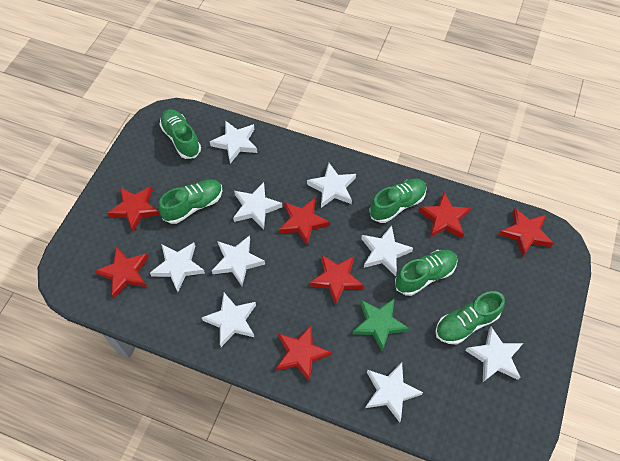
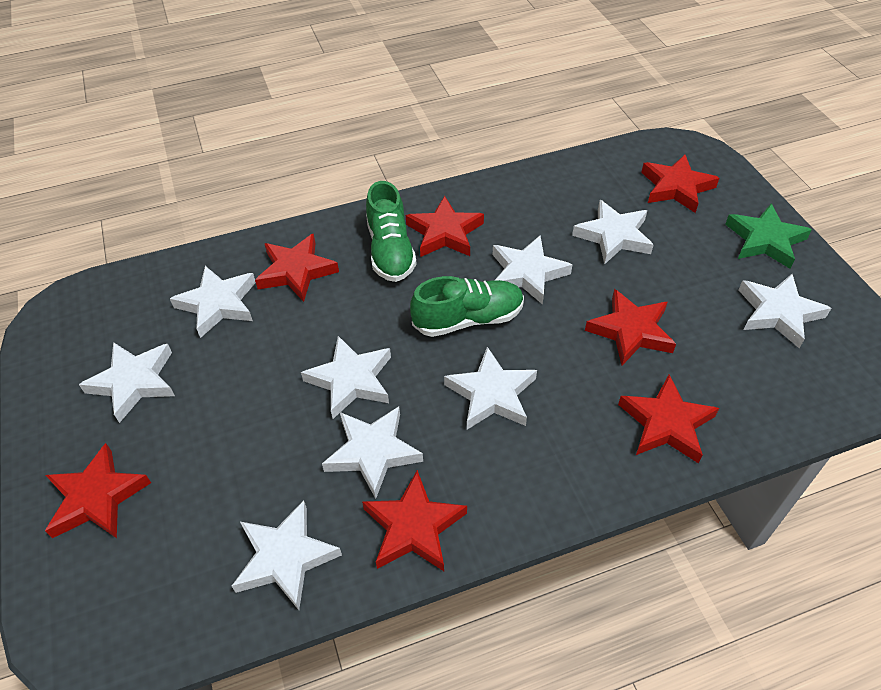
green shoe: 5 -> 2

